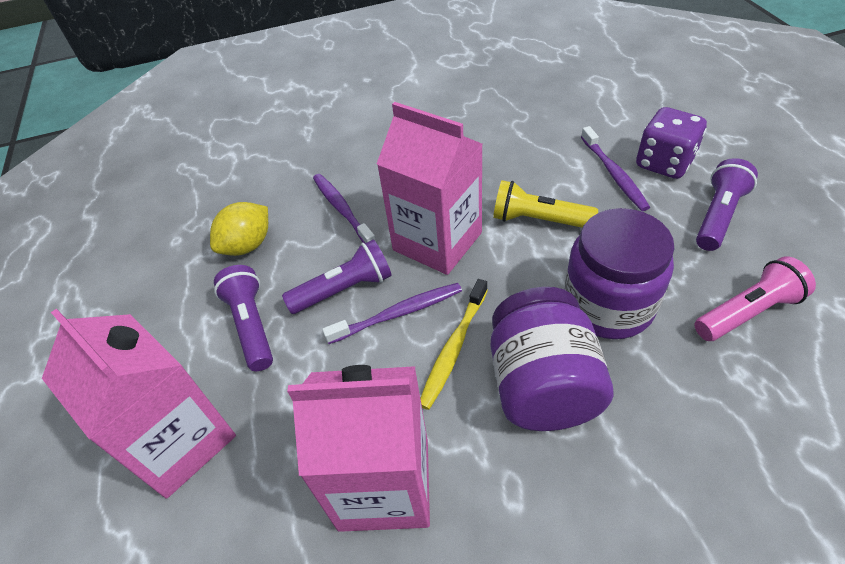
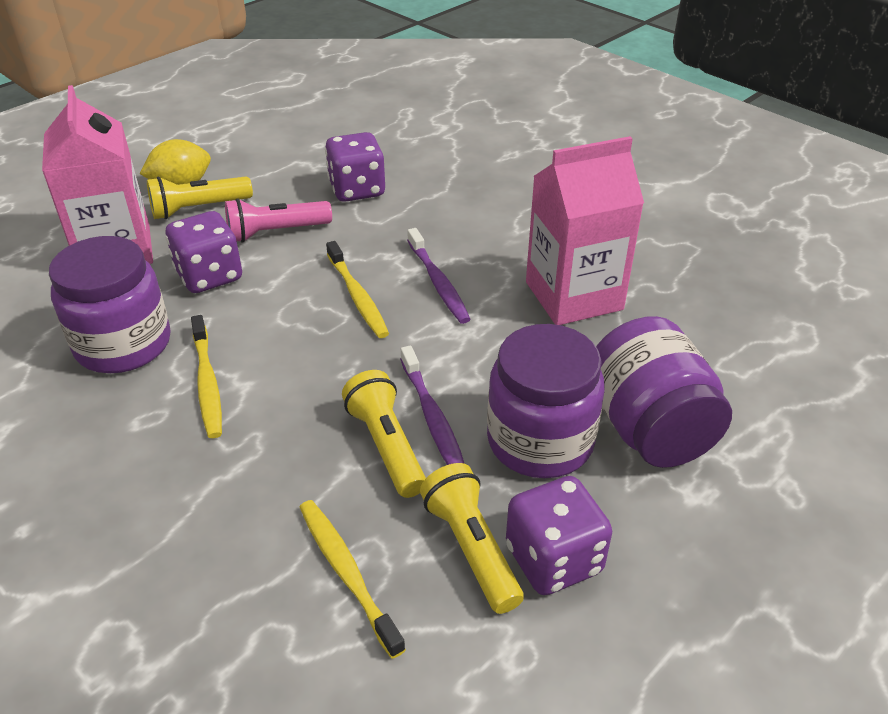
pink carton: 3 -> 2
purple dice: 1 -> 3
purple flashlight: 3 -> 0
purple jar: 2 -> 3
purple toothbrush: 3 -> 2
yellow flashlight: 1 -> 3
yellow toothbrush: 1 -> 3

